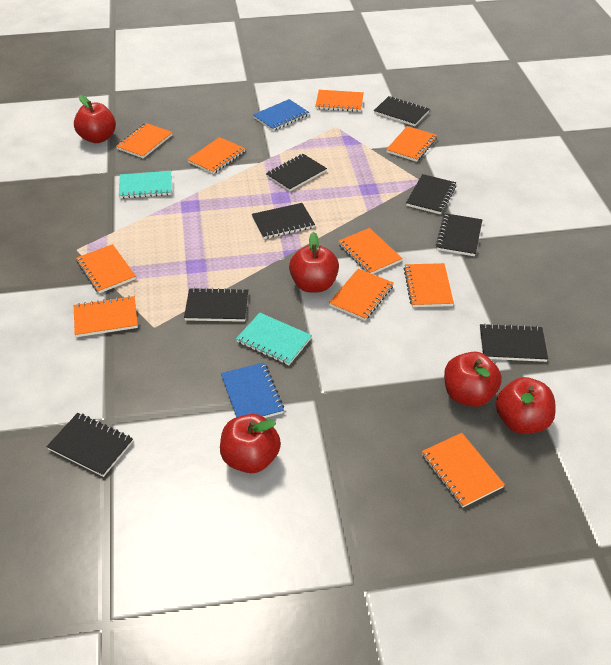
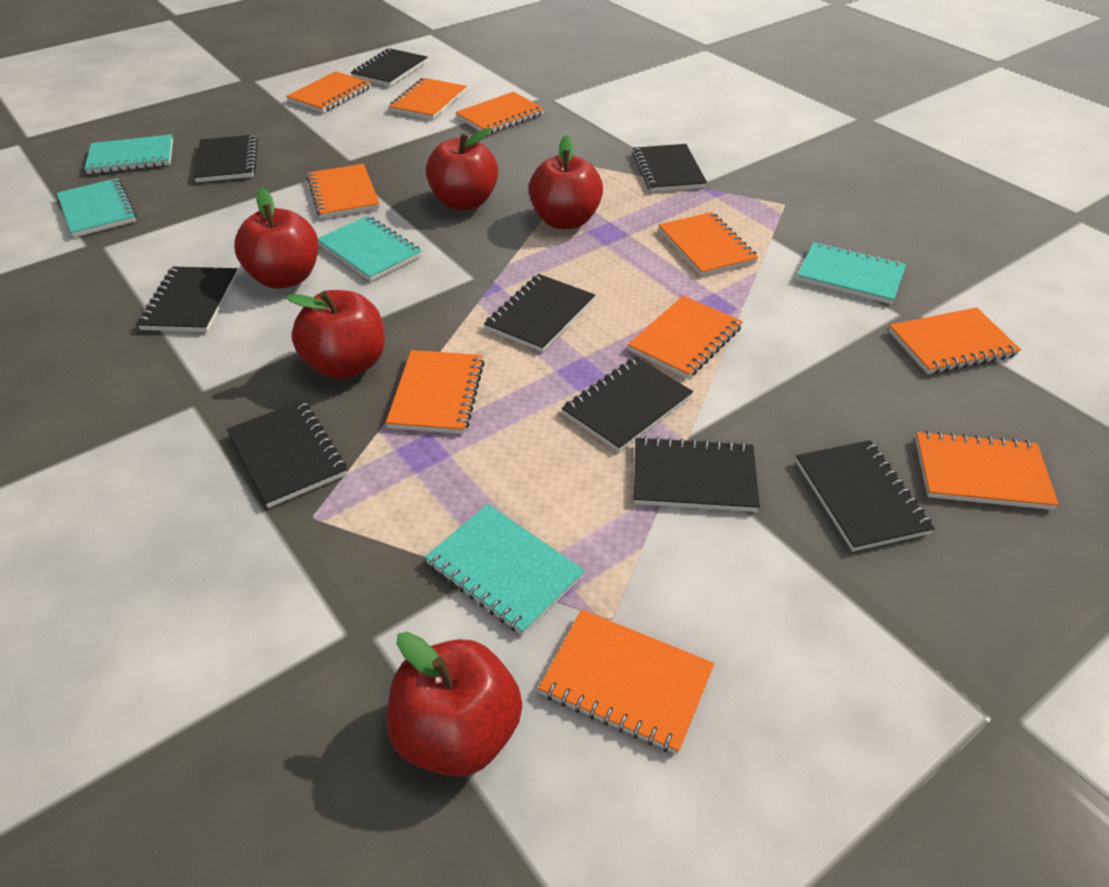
black notebook: 8 -> 9
blue notebook: 2 -> 0
turquoise notebook: 2 -> 5

